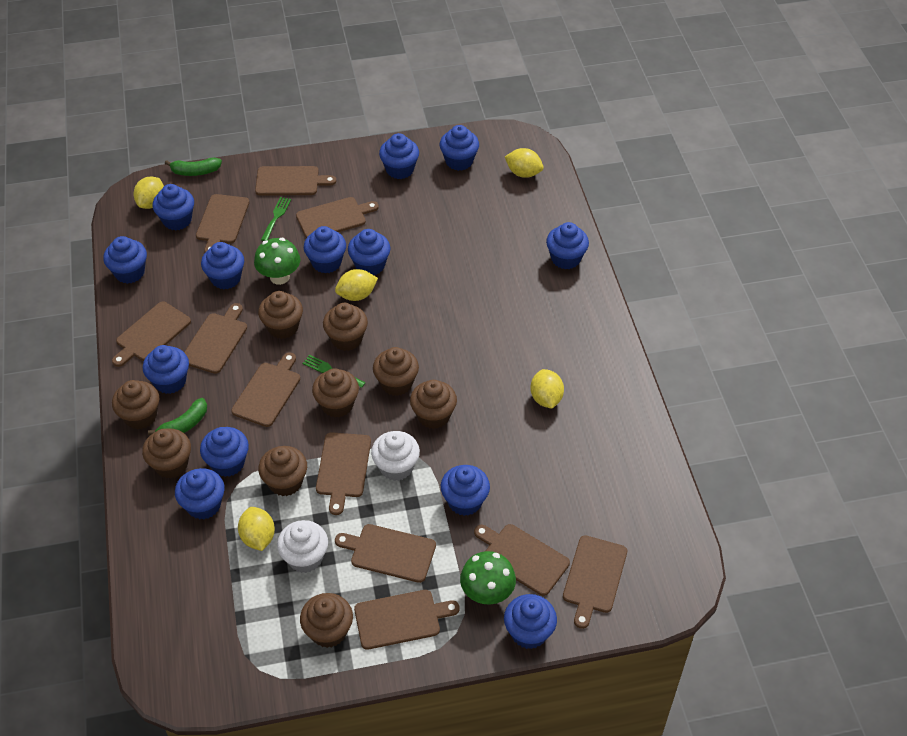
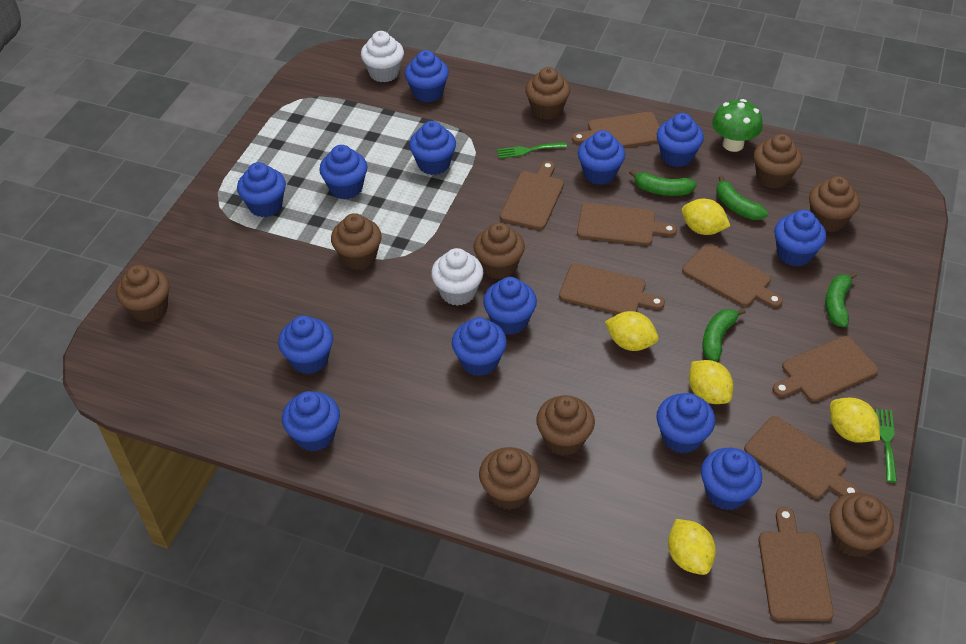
brown cutting board: 11 -> 8
green banana: 2 -> 4
green mushroom: 2 -> 1

